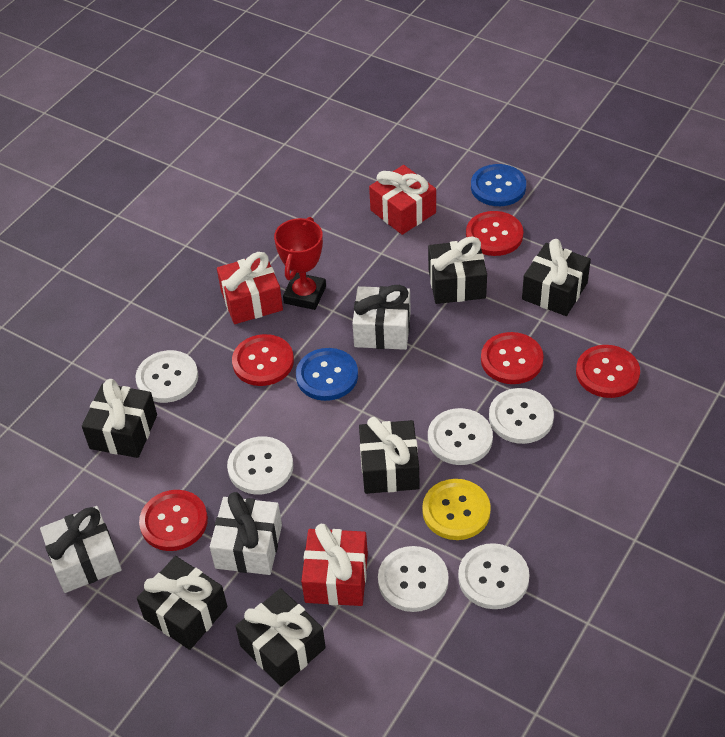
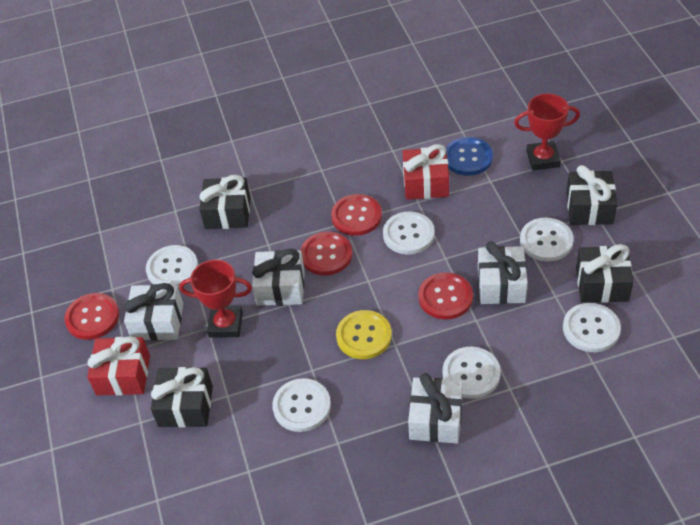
black gift: 6 -> 4
blue button: 2 -> 1
red button: 5 -> 4
red gift: 3 -> 2
red trophy: 1 -> 2
white gift: 3 -> 4

